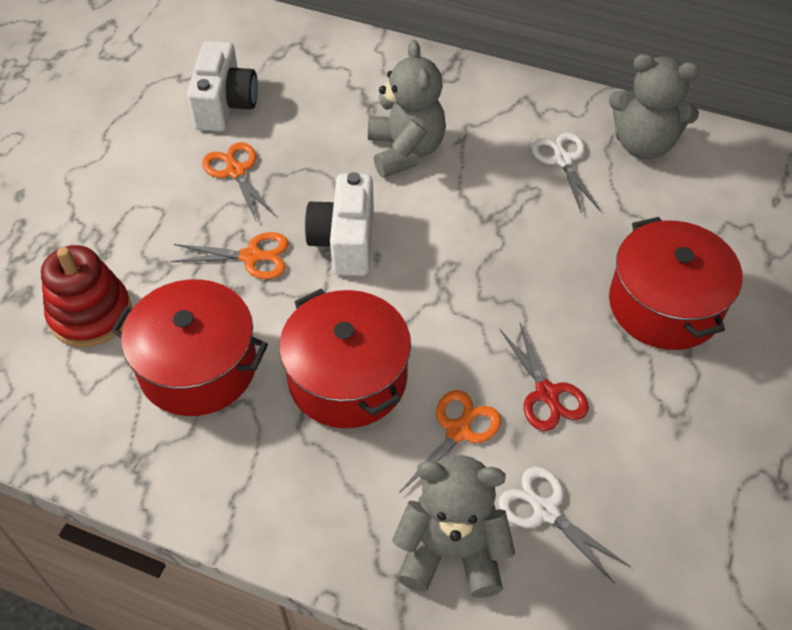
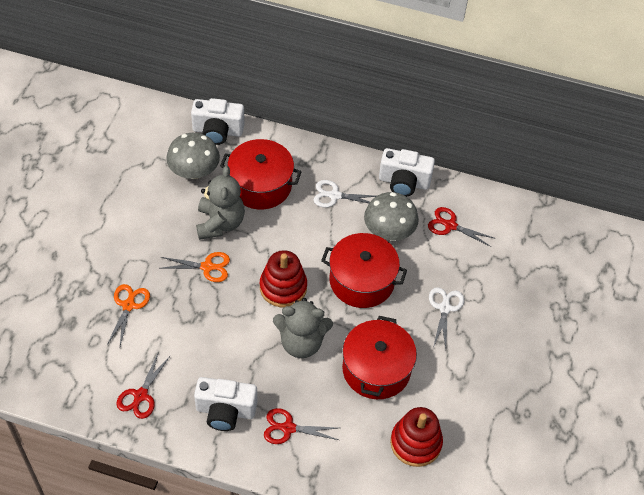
grey mushroom: 0 -> 2
grey teddy bear: 3 -> 2
orange scissors: 3 -> 2
red scissors: 1 -> 3
red stacking toy: 1 -> 2
white camera: 2 -> 3

